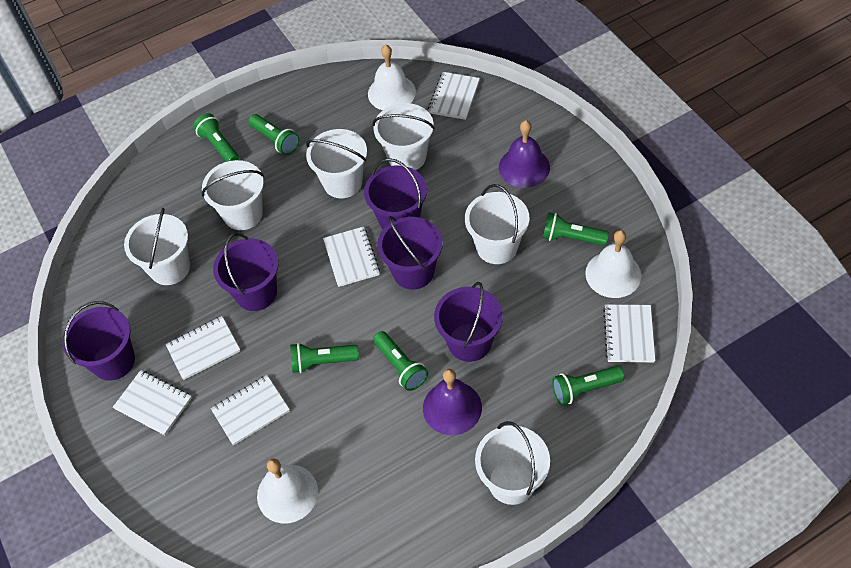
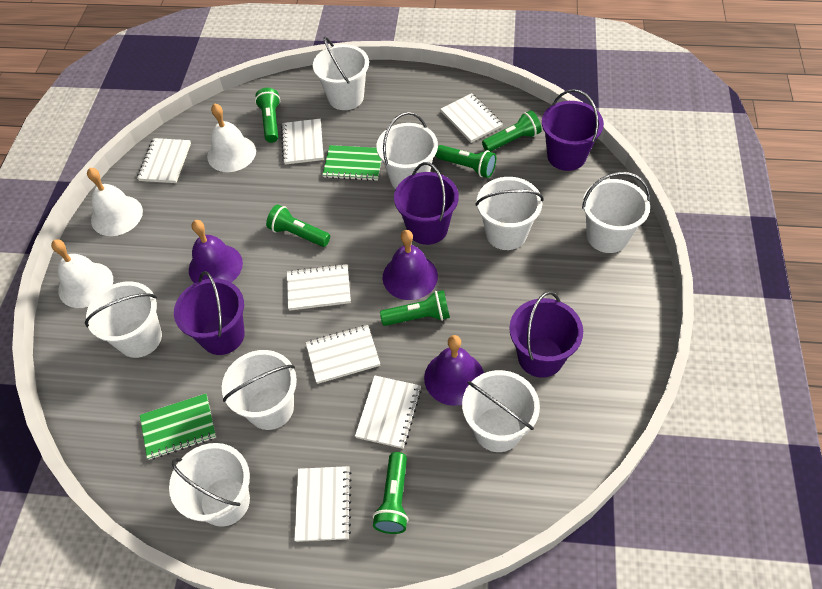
green notebook: 0 -> 2
purple bell: 2 -> 3
purple bucket: 5 -> 4
white bucket: 6 -> 8
white notebook: 6 -> 7

